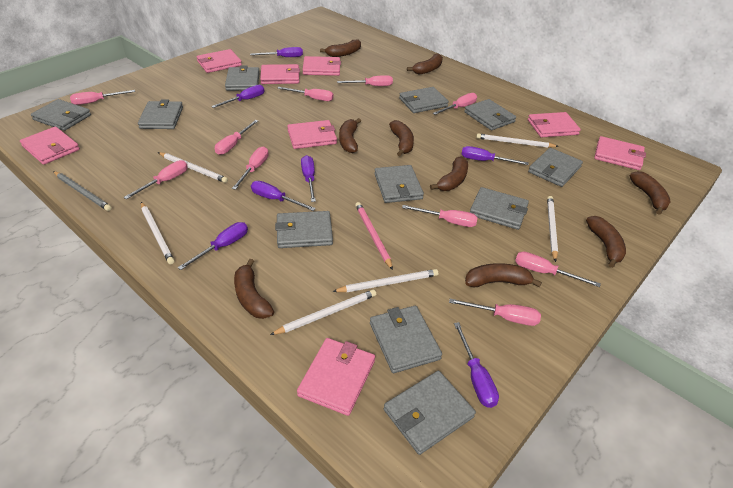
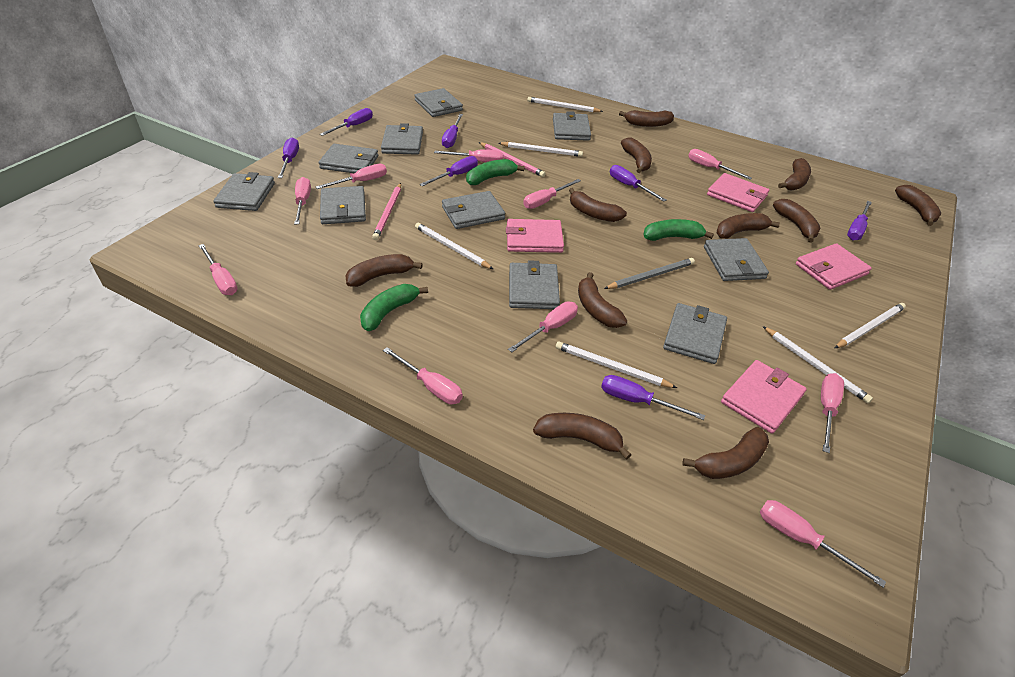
brown banana: 9 -> 11
green banana: 0 -> 3
grey wallet: 11 -> 10
pink pencil: 1 -> 2
pink wallet: 8 -> 4

